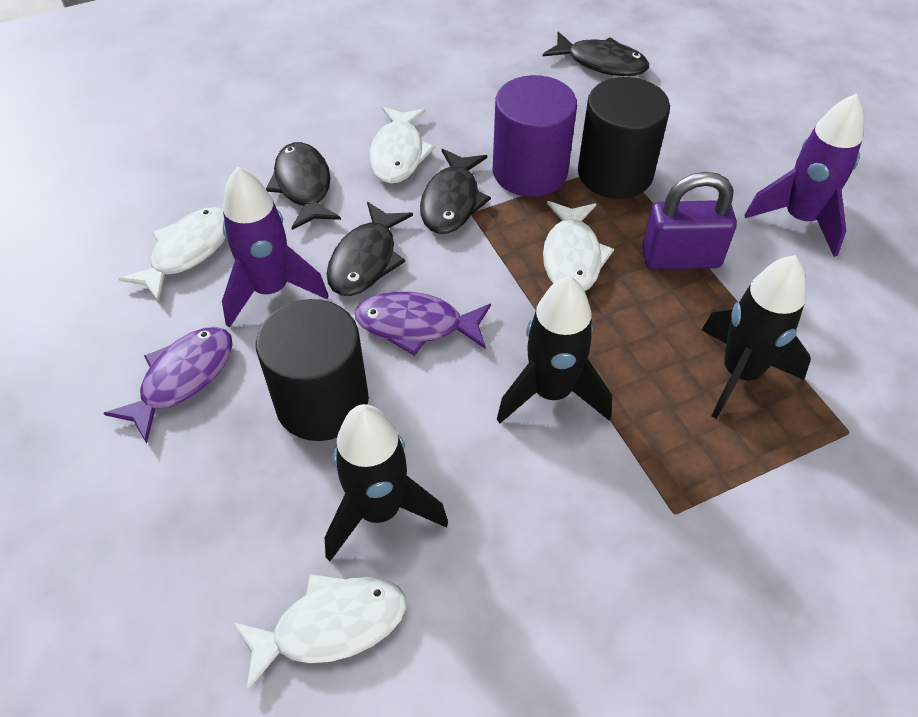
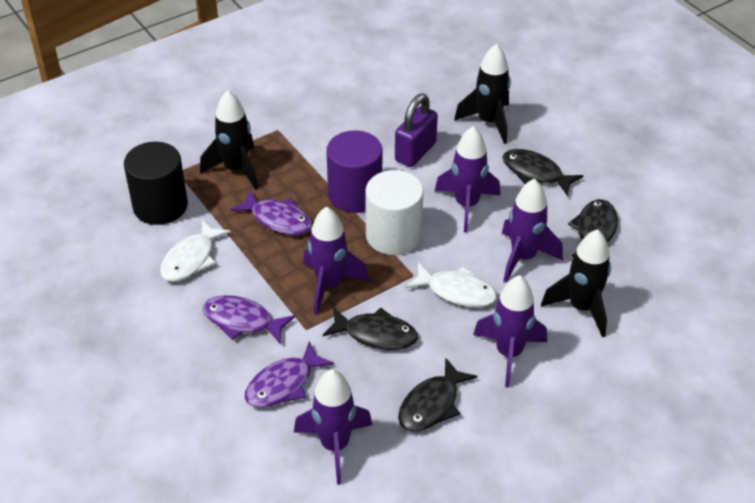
black cylinder: 2 -> 1
purple fish: 2 -> 3
purple rocket: 2 -> 5
white cylinder: 0 -> 1
white fish: 4 -> 2

